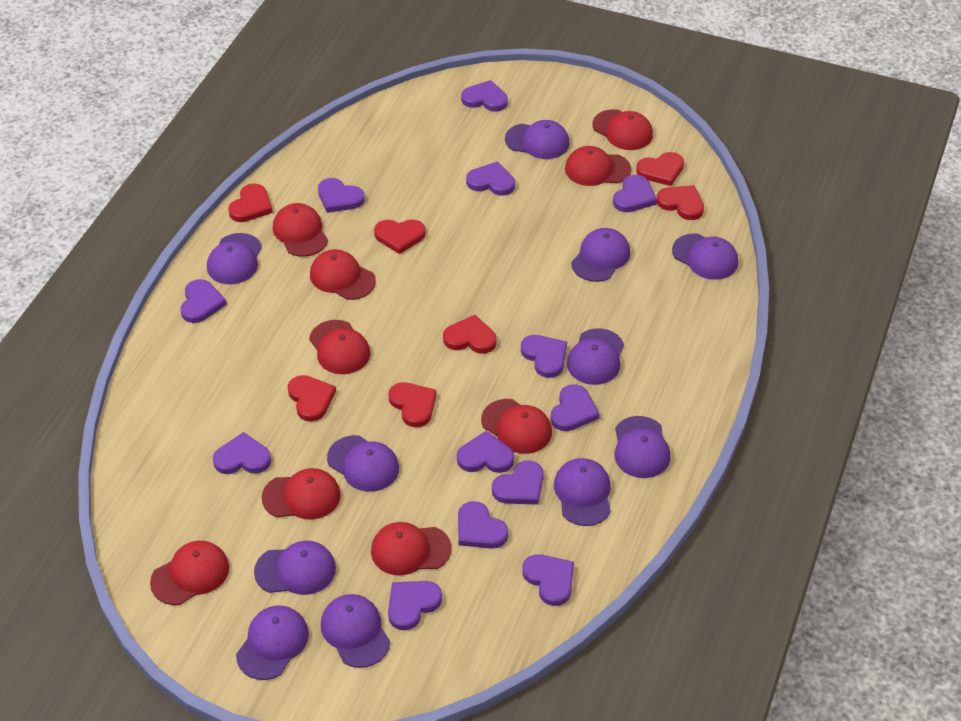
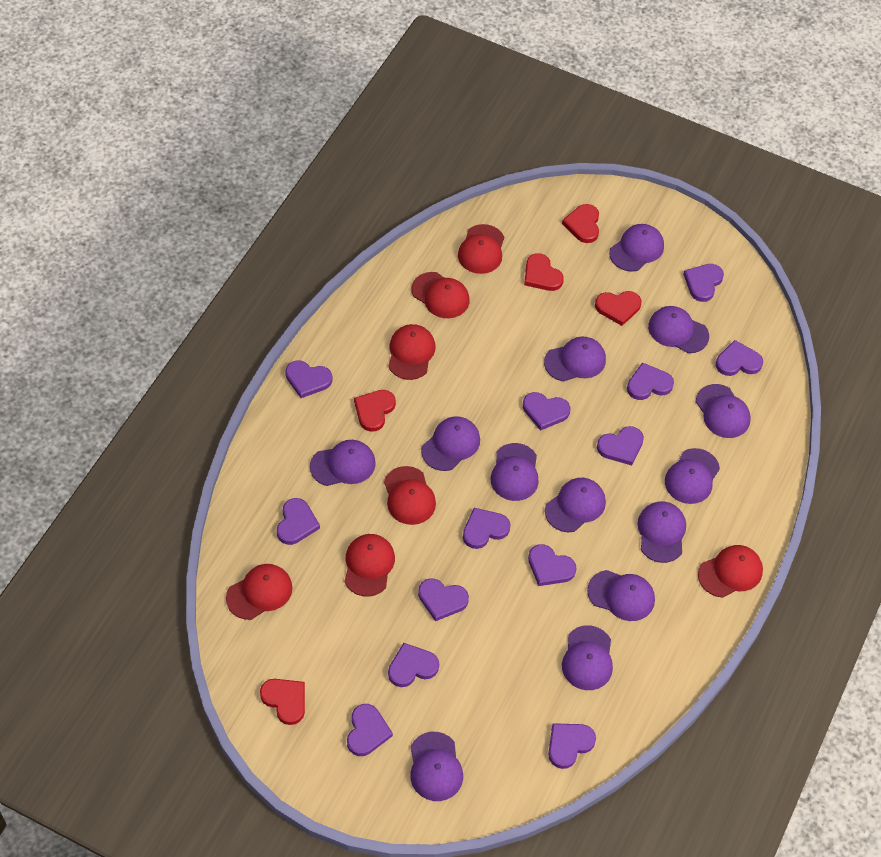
purple cap: 11 -> 13
red cap: 9 -> 7
red heart: 7 -> 5

